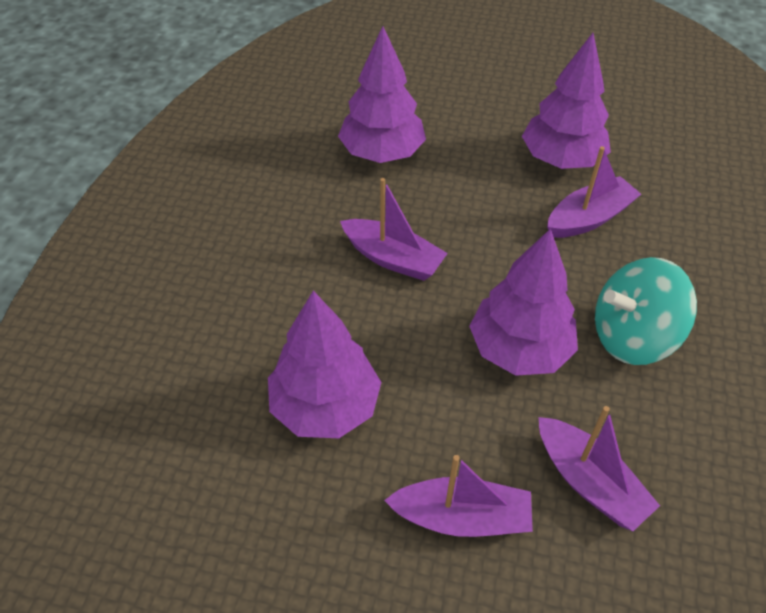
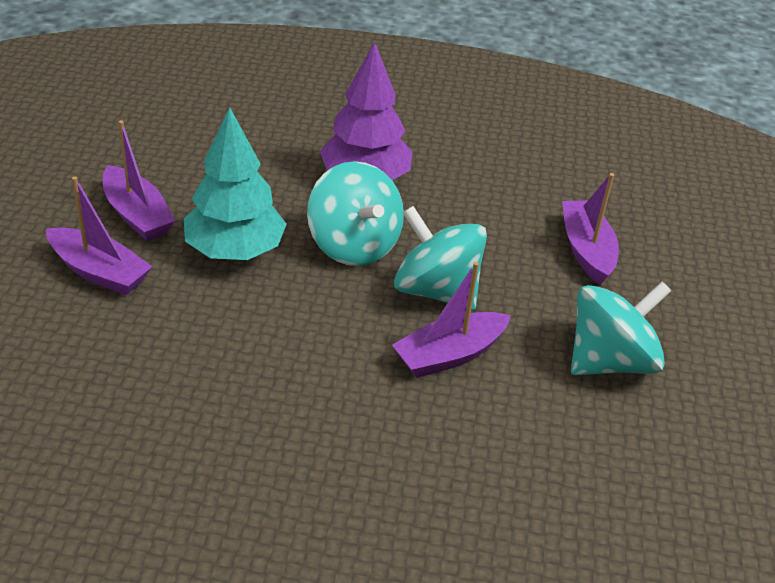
purple tree: 4 -> 1
turquoise spinning top: 1 -> 3
turquoise tree: 0 -> 1

